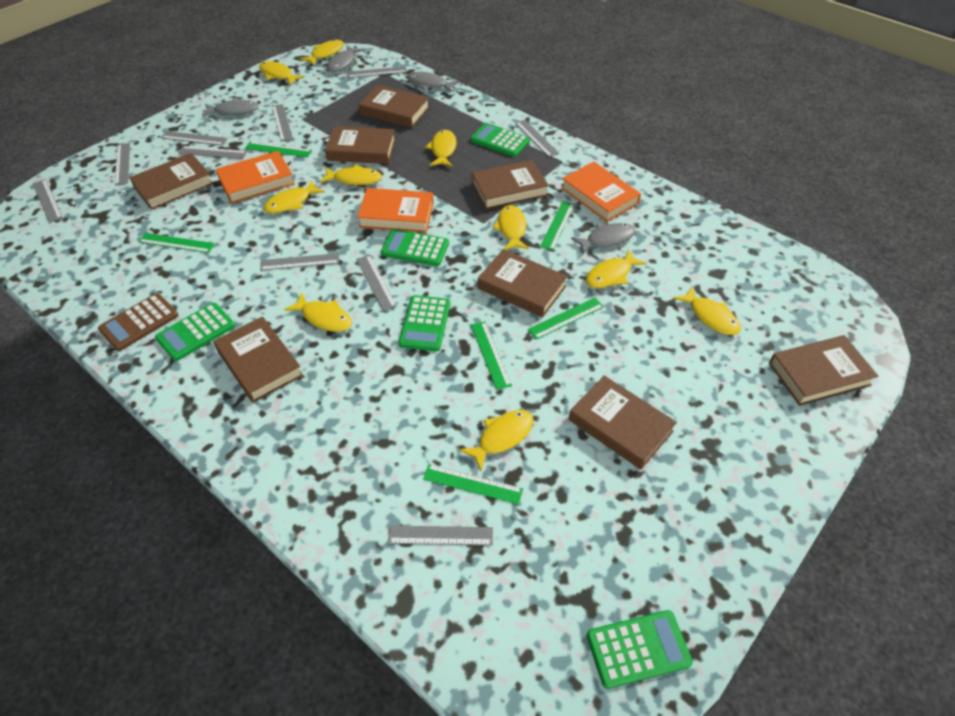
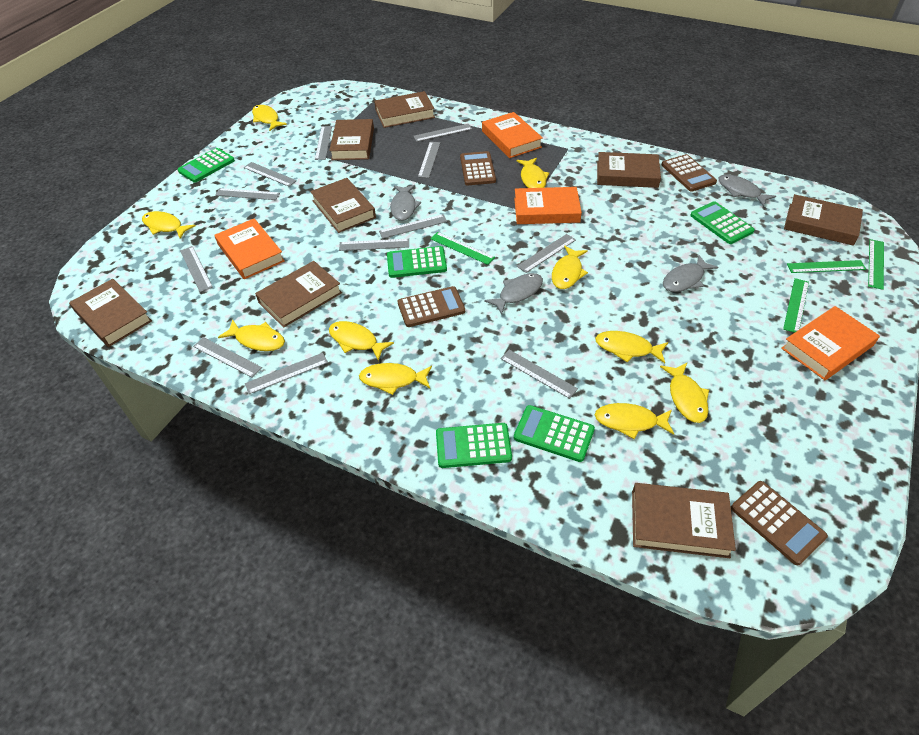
brown calculator: 1 -> 4
green ruler: 6 -> 4
grey ruler: 10 -> 12
orange book: 3 -> 4

